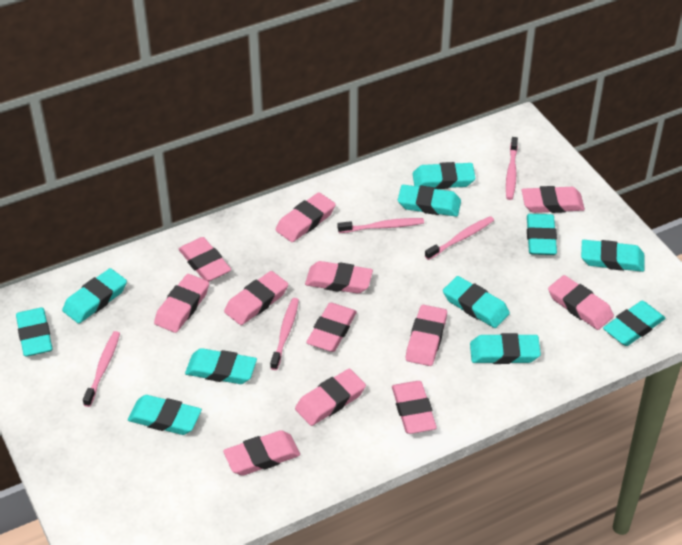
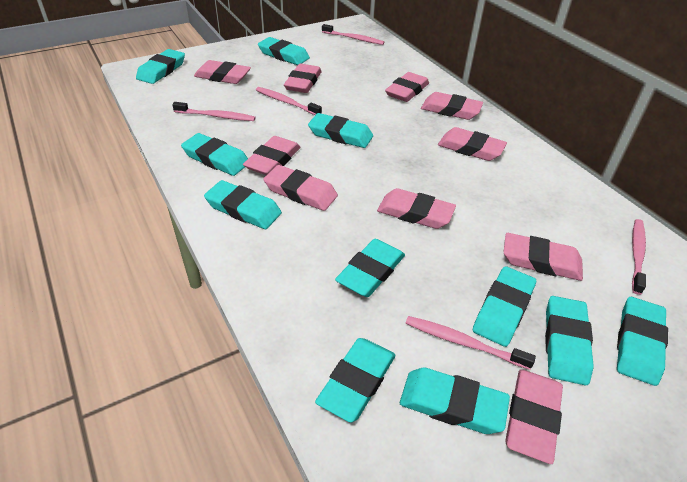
pink eraser: 12 -> 10

